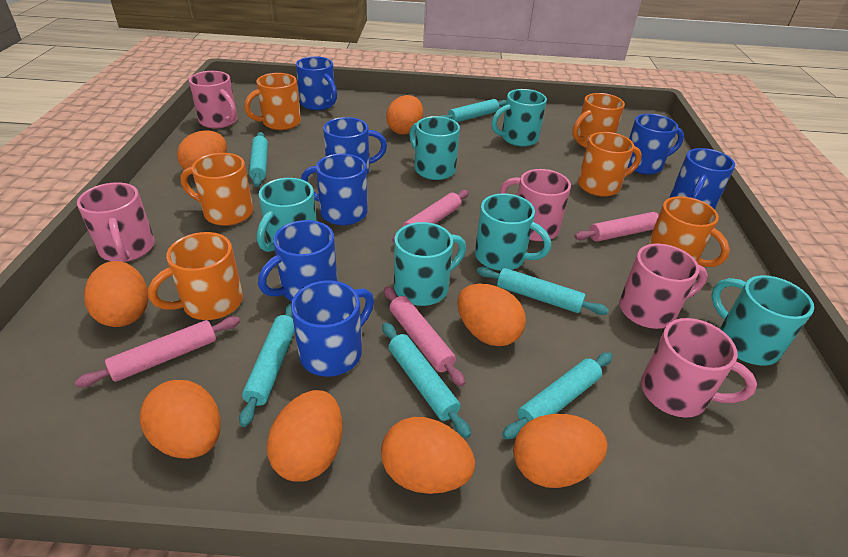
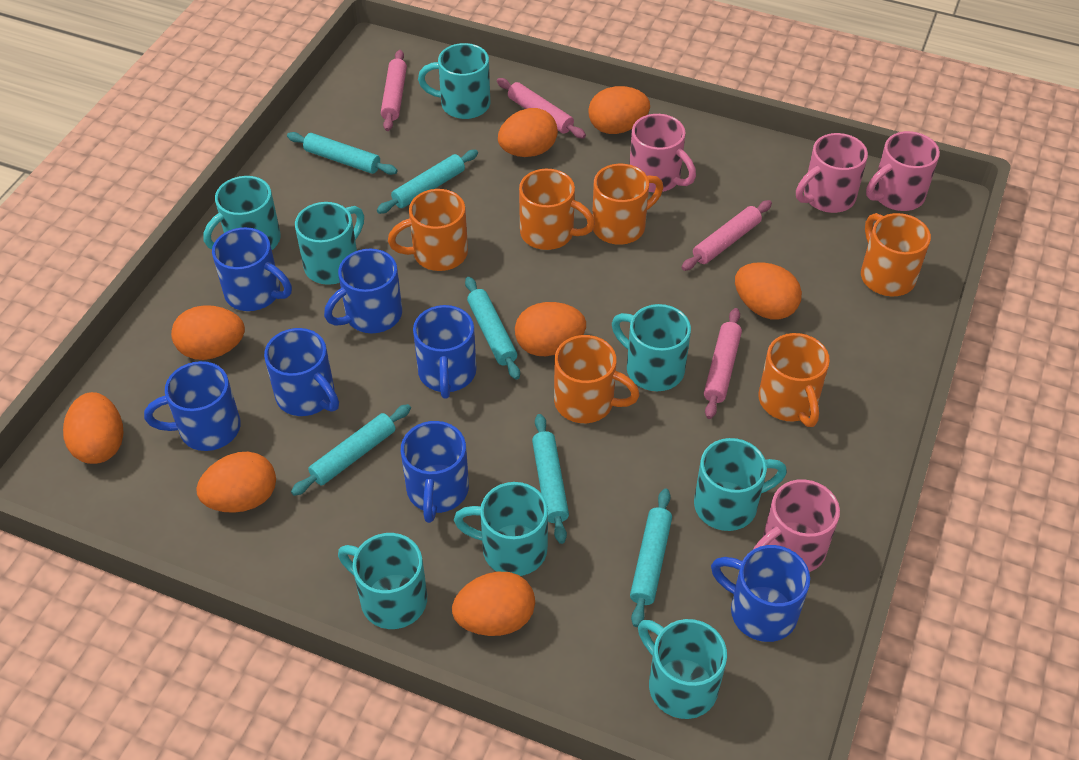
pink mug: 5 -> 4
turquoise mug: 6 -> 8

